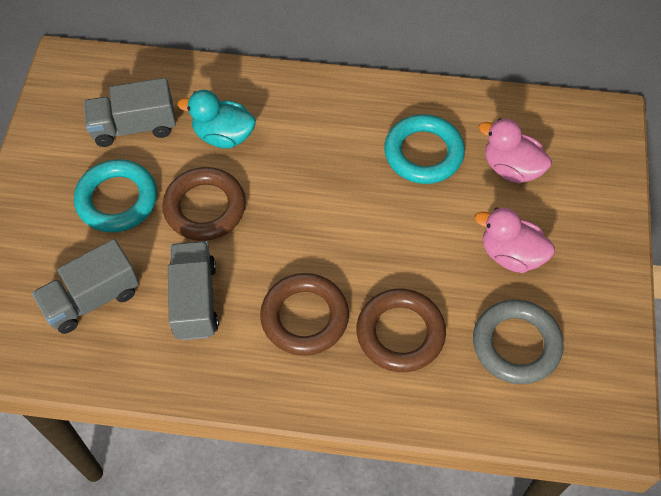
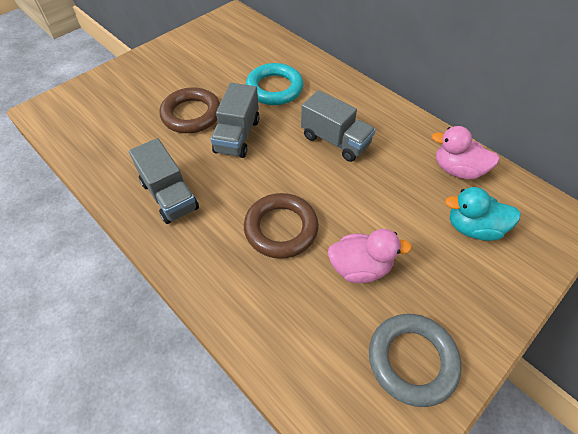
brown ring: 3 -> 2
turquoise ring: 2 -> 1

